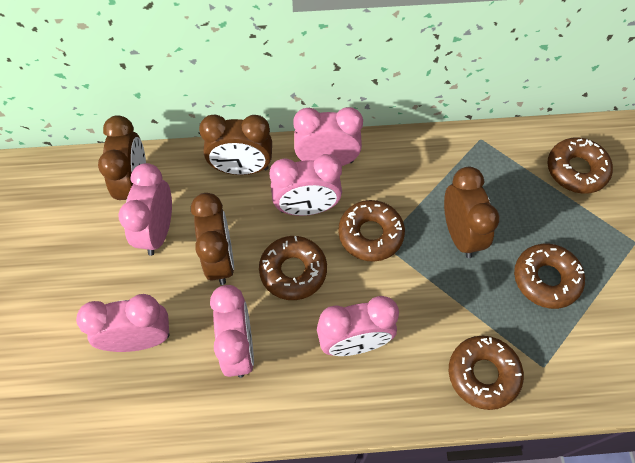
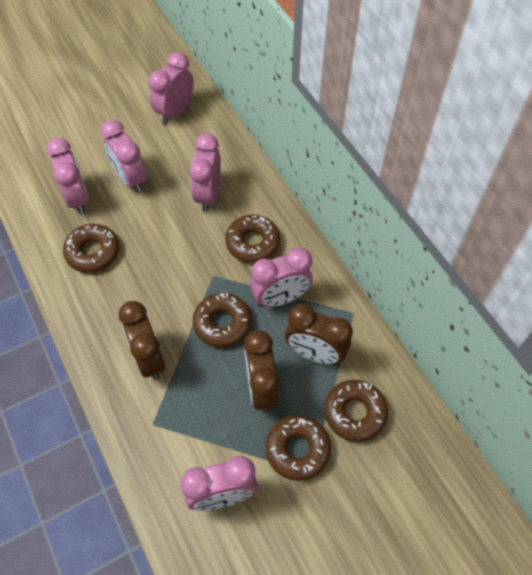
brown clock: 4 -> 3

